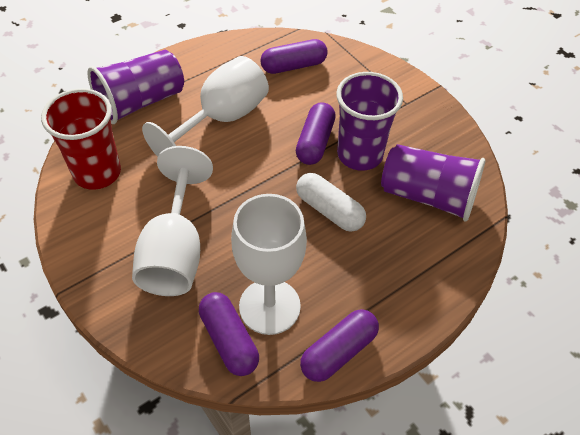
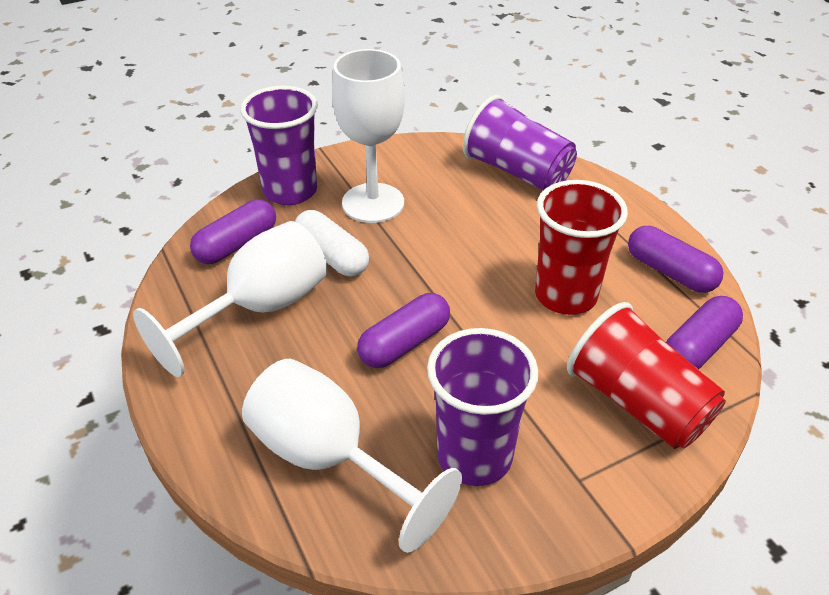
red cup: 1 -> 2

